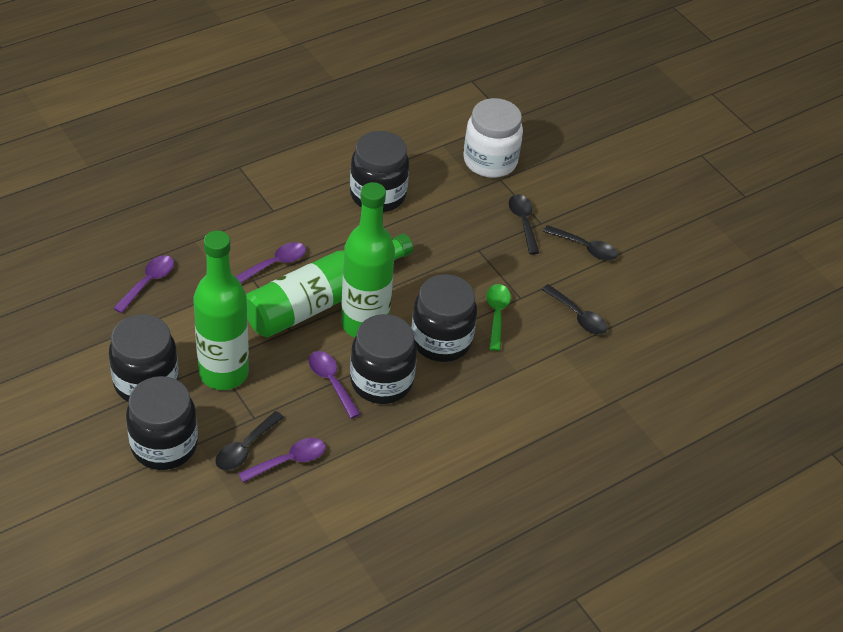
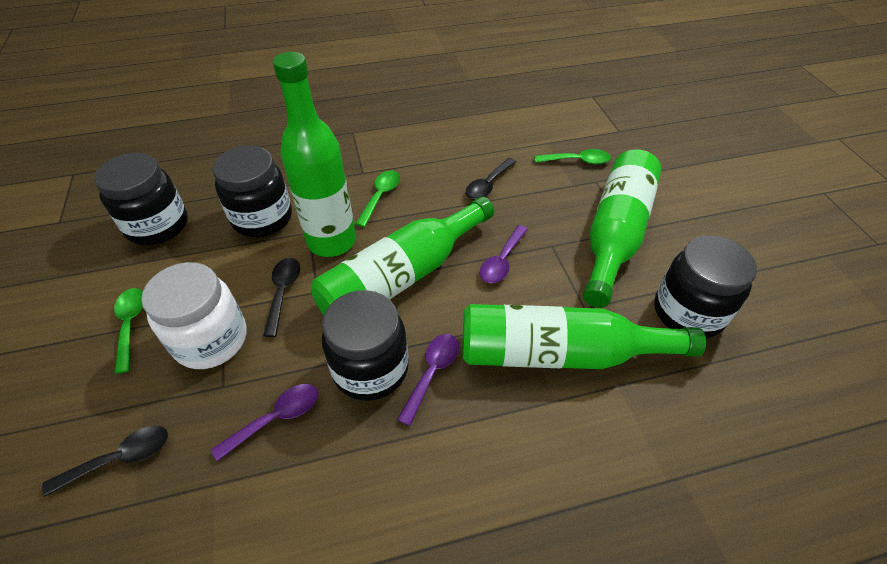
black jar: 5 -> 4
black spoon: 4 -> 3
green bottle: 3 -> 4
green spoon: 1 -> 3
purple spoon: 4 -> 3

